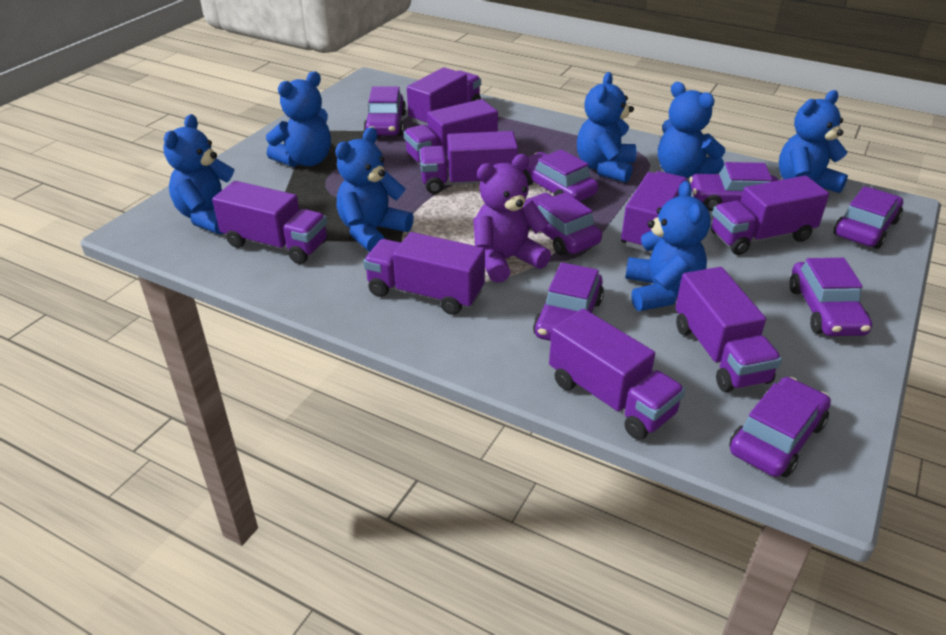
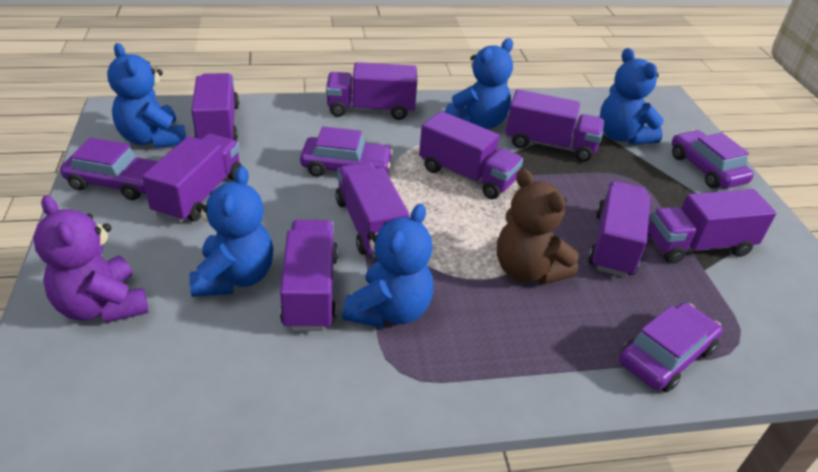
blue teddy bear: 7 -> 5
brown teddy bear: 0 -> 1
purple car: 8 -> 4

